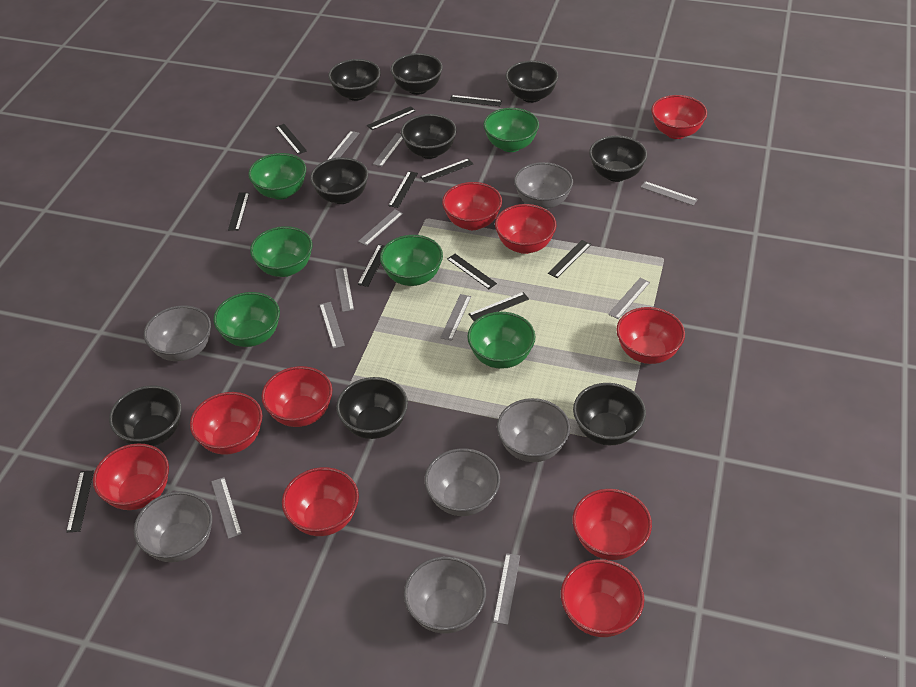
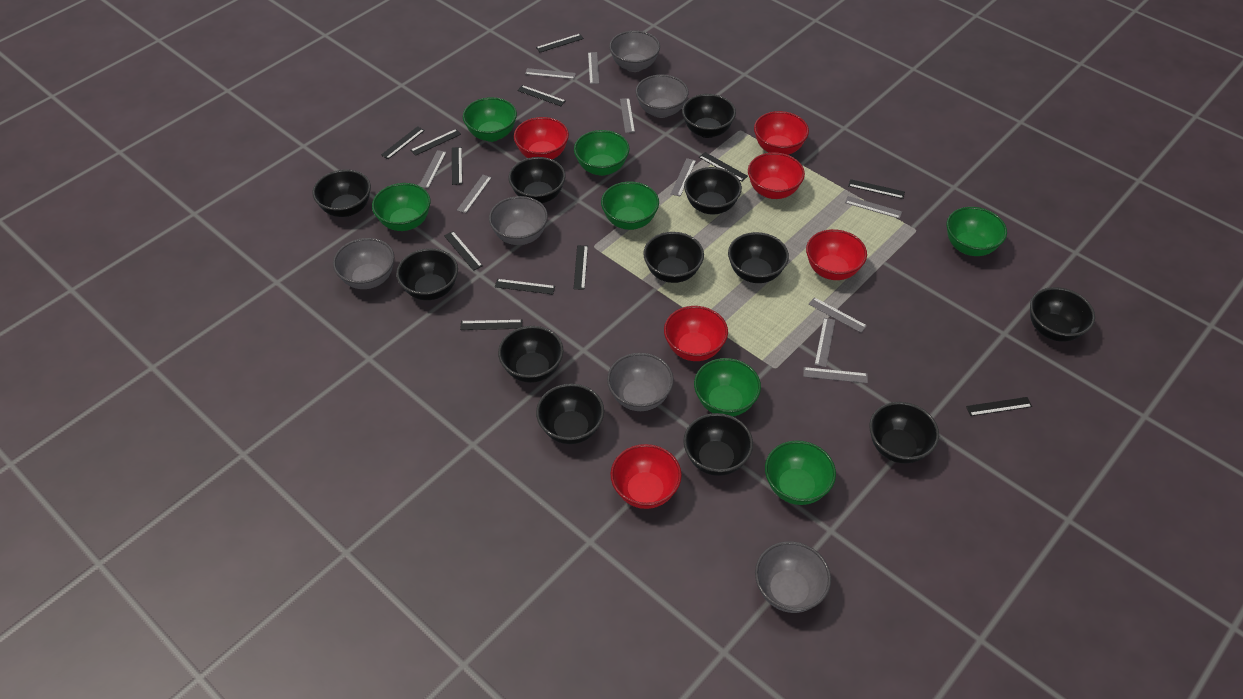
black bowl: 9 -> 12
black ruler: 11 -> 12
green bowl: 6 -> 7
red bowl: 10 -> 6

